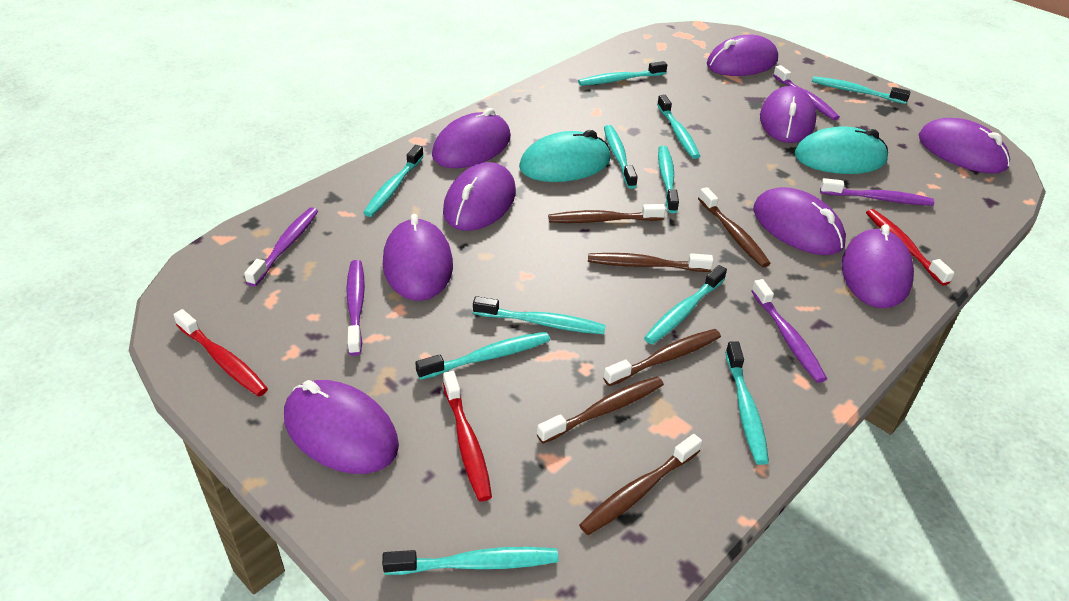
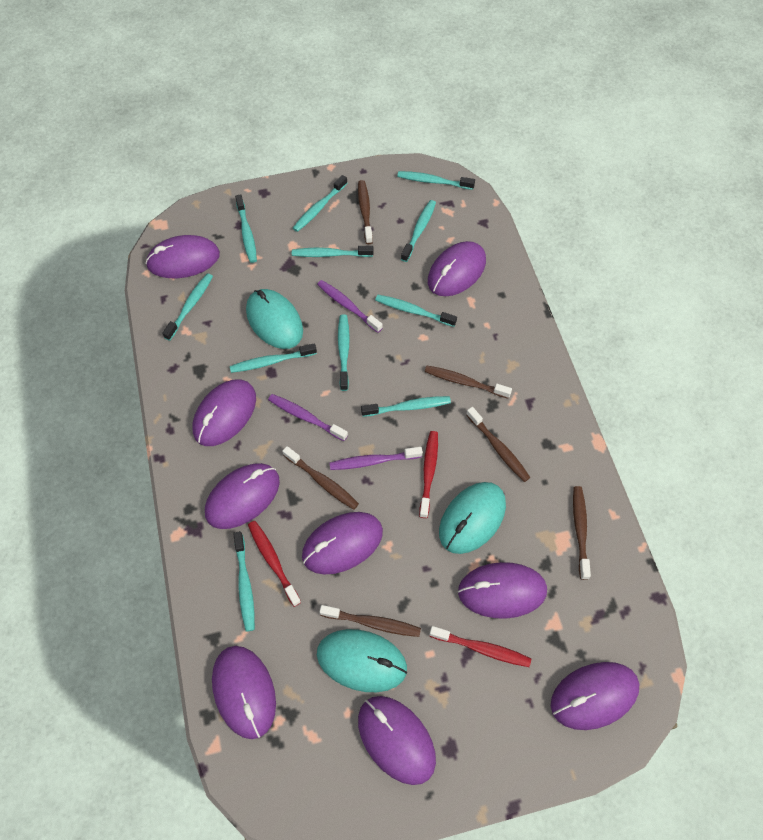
purple toothbrush: 5 -> 3
turquoise mouse: 2 -> 3

